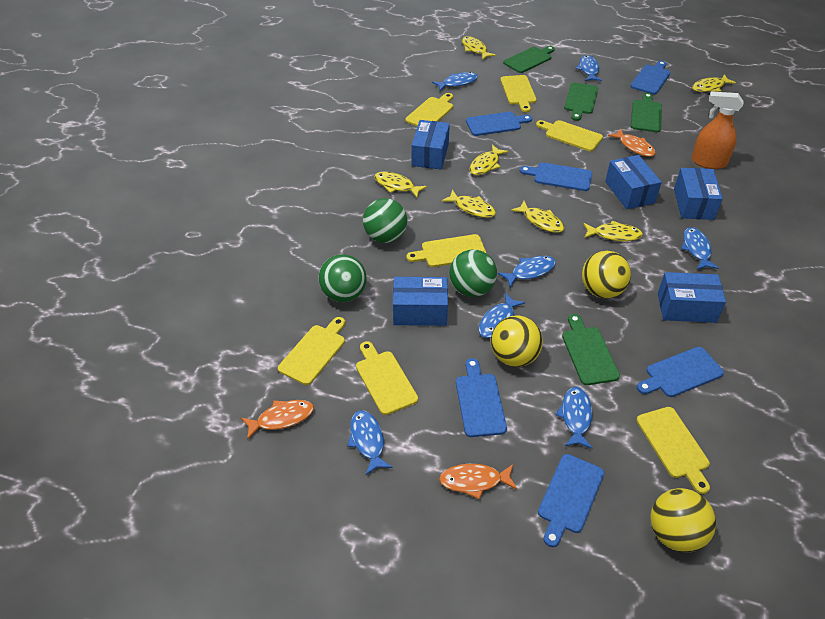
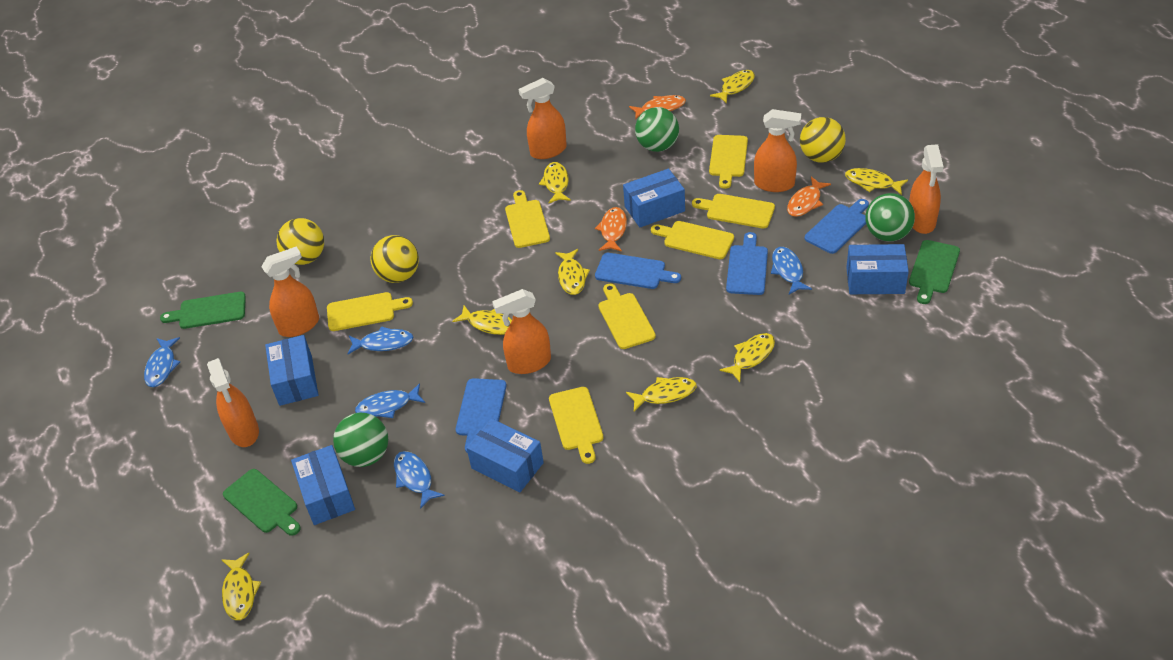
blue cutting board: 6 -> 4
blue fish: 7 -> 5
green cutting board: 4 -> 3
orange spray bottle: 1 -> 6
yellow fish: 7 -> 8

